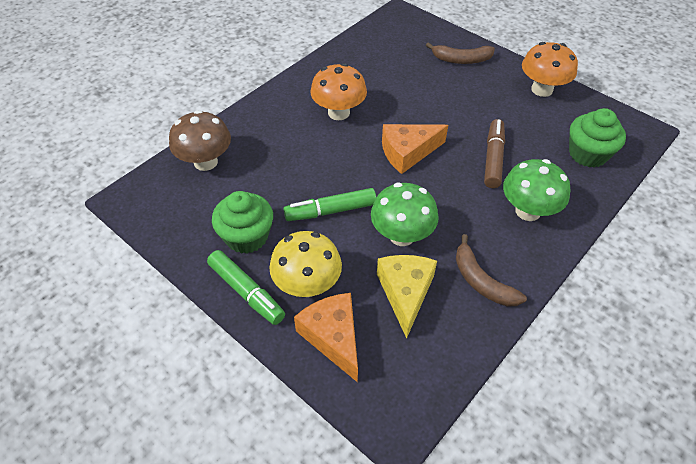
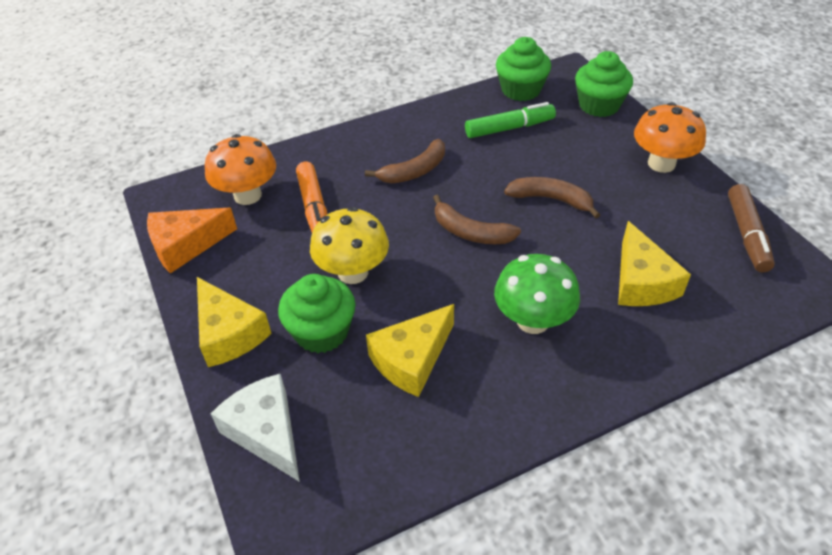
brown banana: 2 -> 3
brown mushroom: 1 -> 0
green cupcake: 2 -> 3
green marker: 2 -> 1
green mushroom: 2 -> 1
orange cheese: 2 -> 1
orange marker: 0 -> 1
white cheese: 0 -> 1
yellow cheese: 1 -> 3

